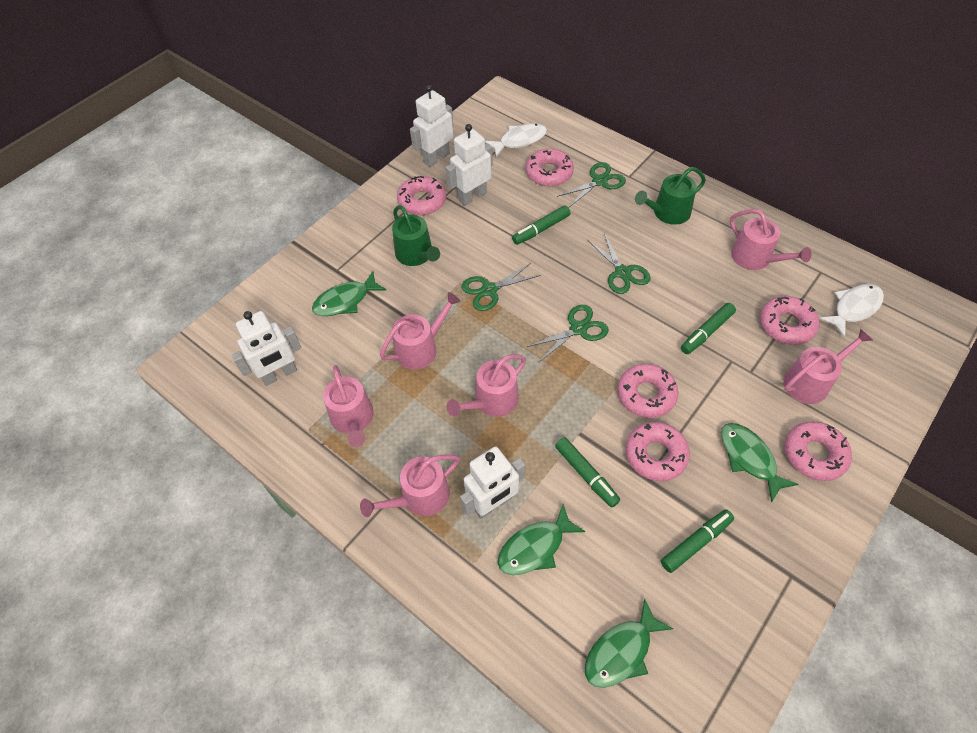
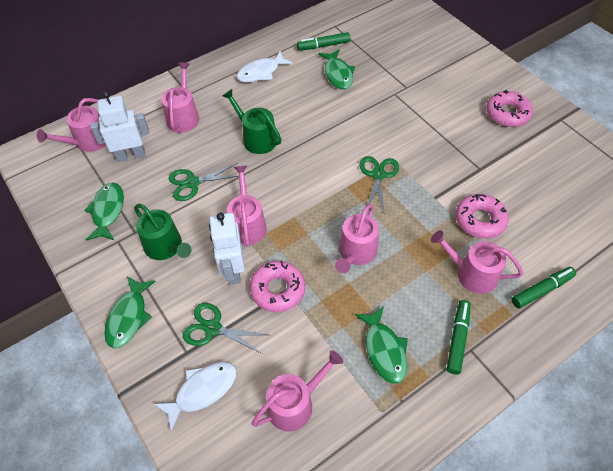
green marker: 4 -> 3
green scissors: 4 -> 3
pink donut: 6 -> 3
white robot: 4 -> 2

